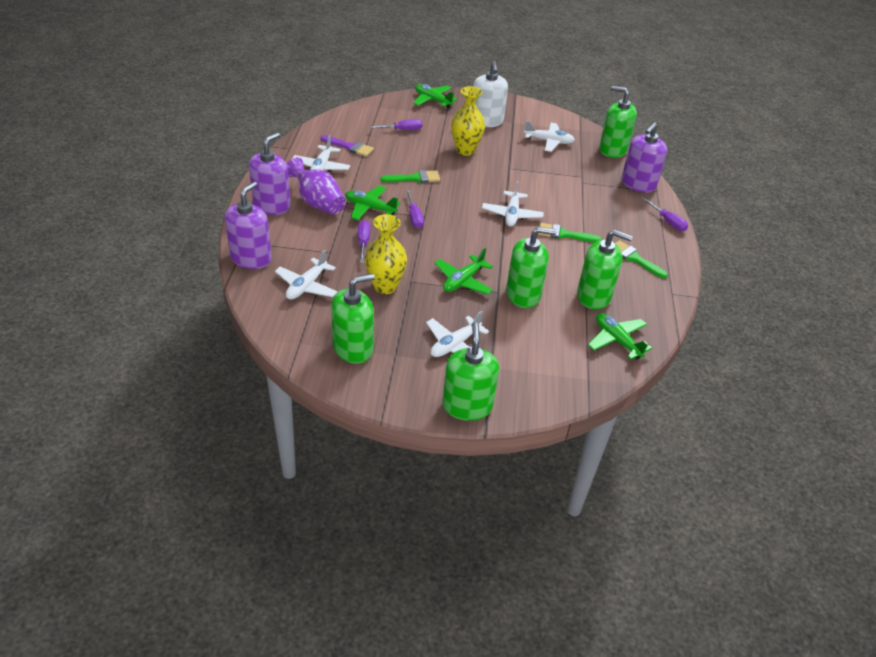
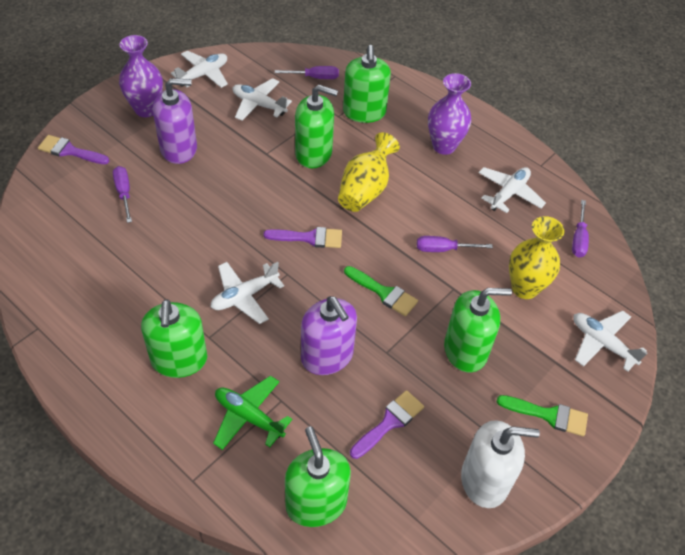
green brush: 3 -> 2
green plane: 4 -> 1
purple brush: 1 -> 3
purple soap dispenser: 3 -> 2
purple vase: 1 -> 2

